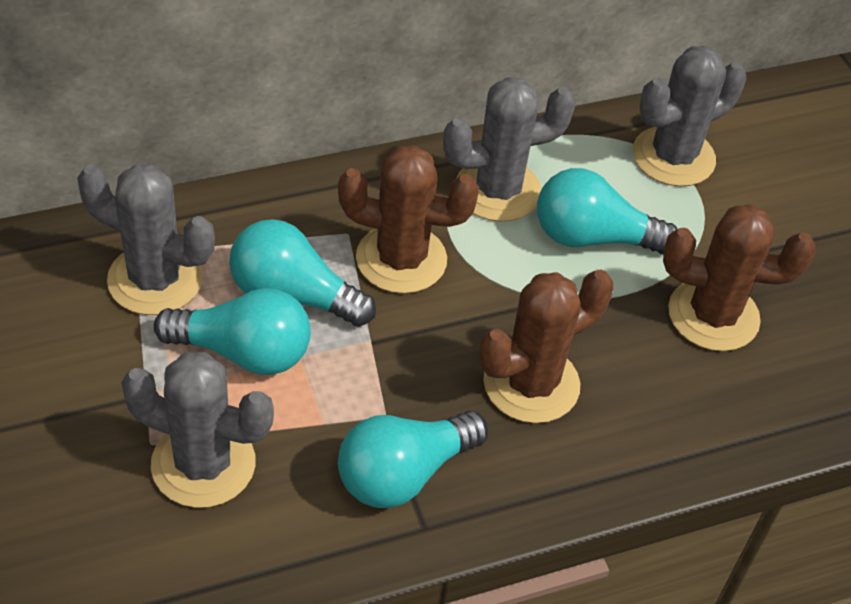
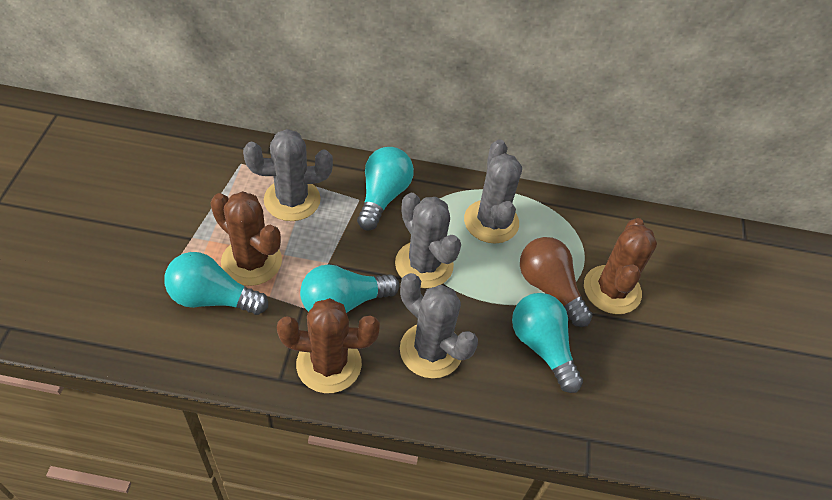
brown light bulb: 0 -> 1

